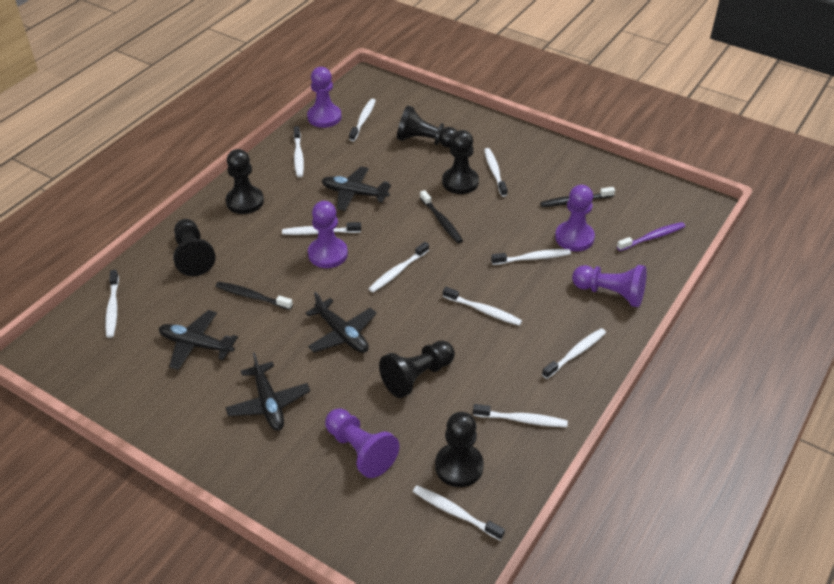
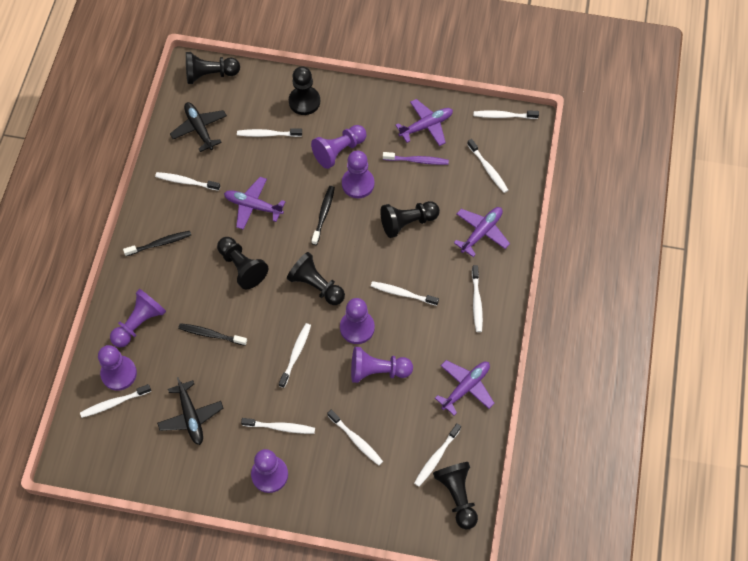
black plane: 4 -> 2
purple pawn: 5 -> 7
purple plane: 0 -> 4

